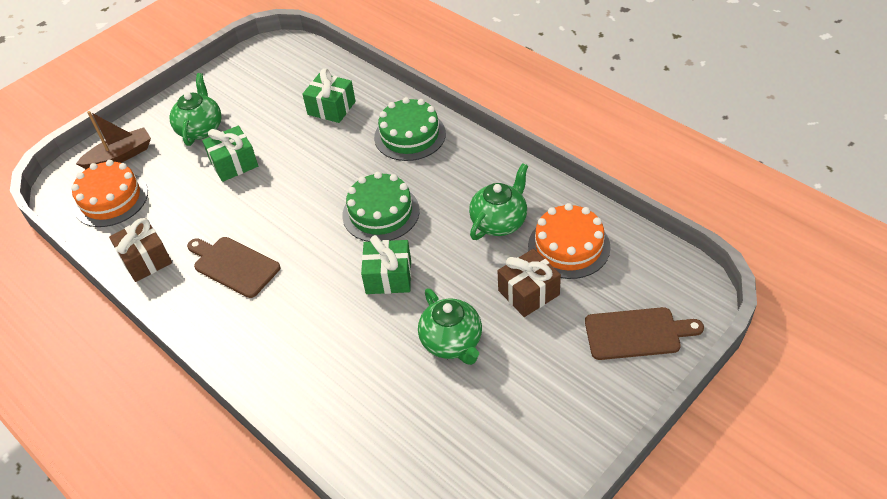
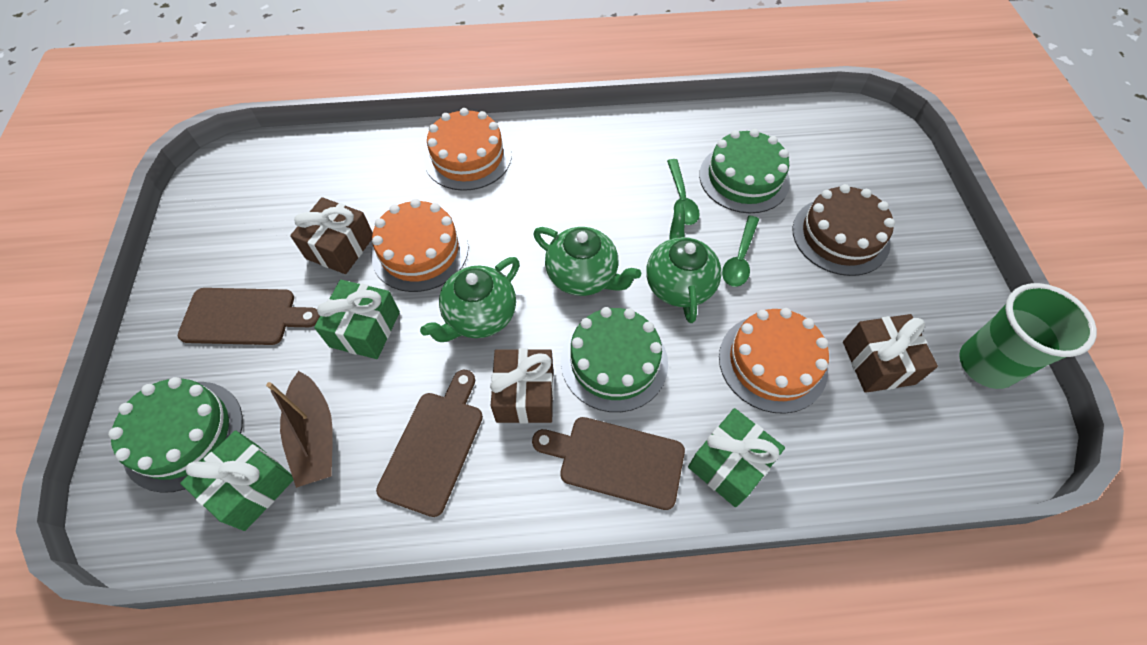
brown cake: 0 -> 1
brown cutting board: 2 -> 3
brown gift: 2 -> 3
green cake: 2 -> 3
green cup: 0 -> 1
green spoon: 0 -> 2
orange cake: 2 -> 3

